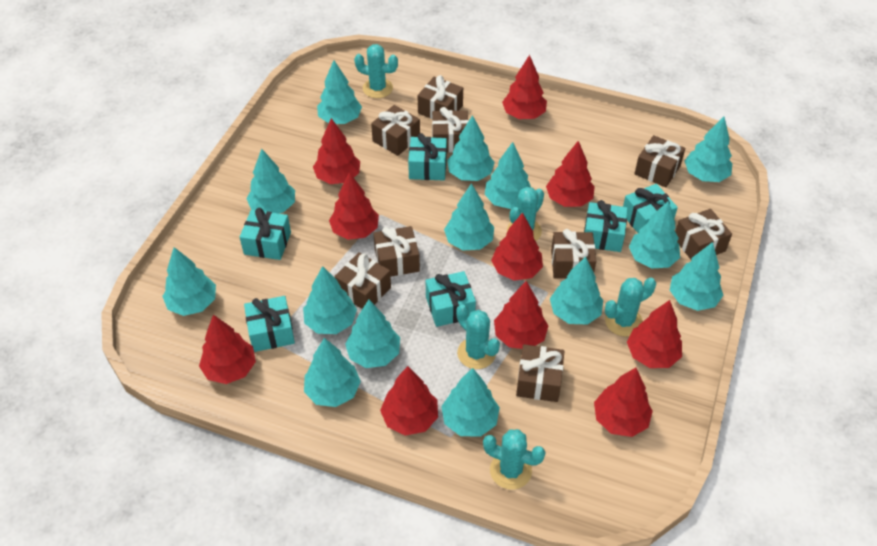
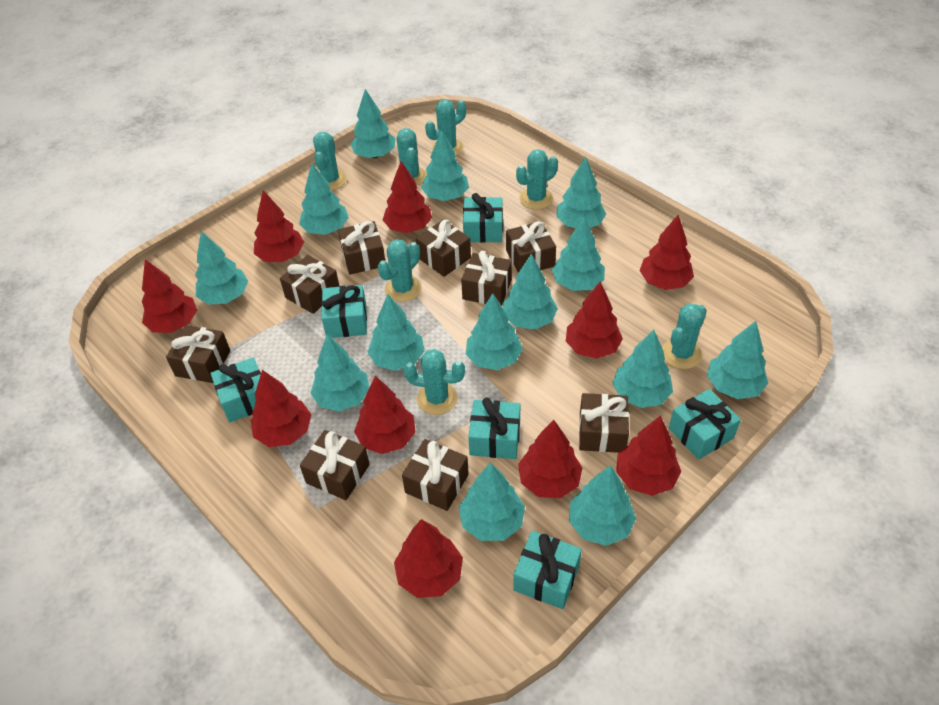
turquoise cactus: 5 -> 7

